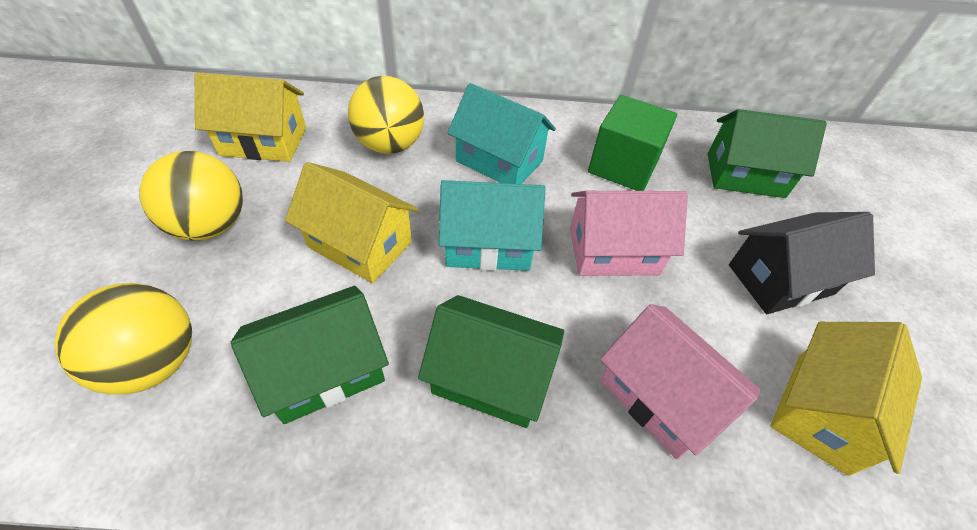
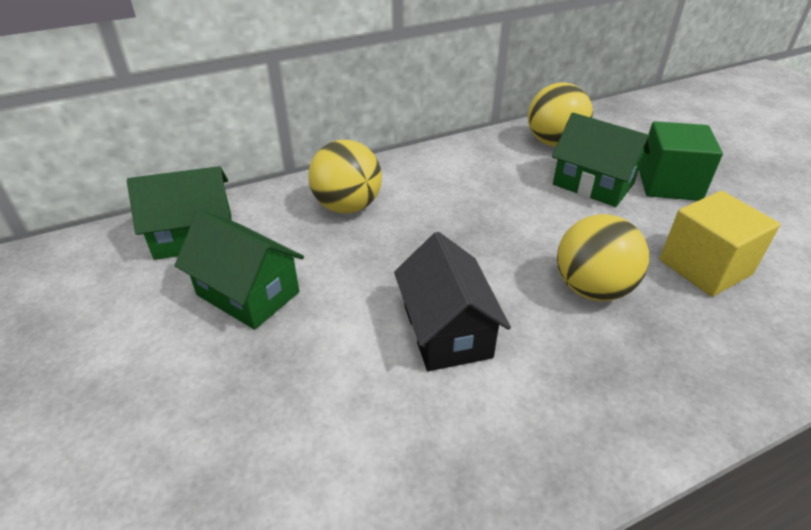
pink house: 2 -> 0
turquoise house: 2 -> 0
yellow cube: 0 -> 1
yellow house: 3 -> 0

